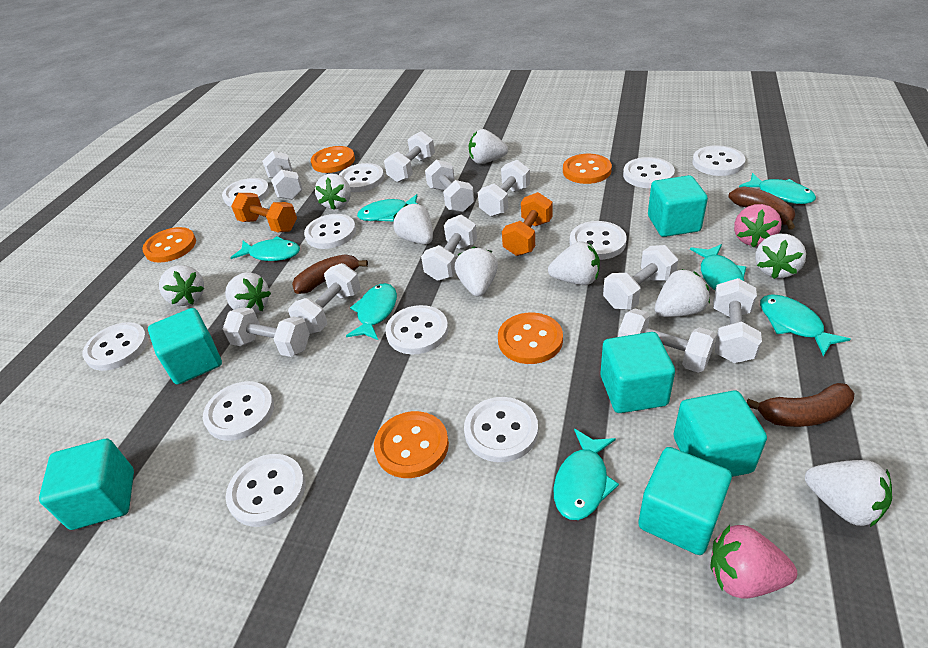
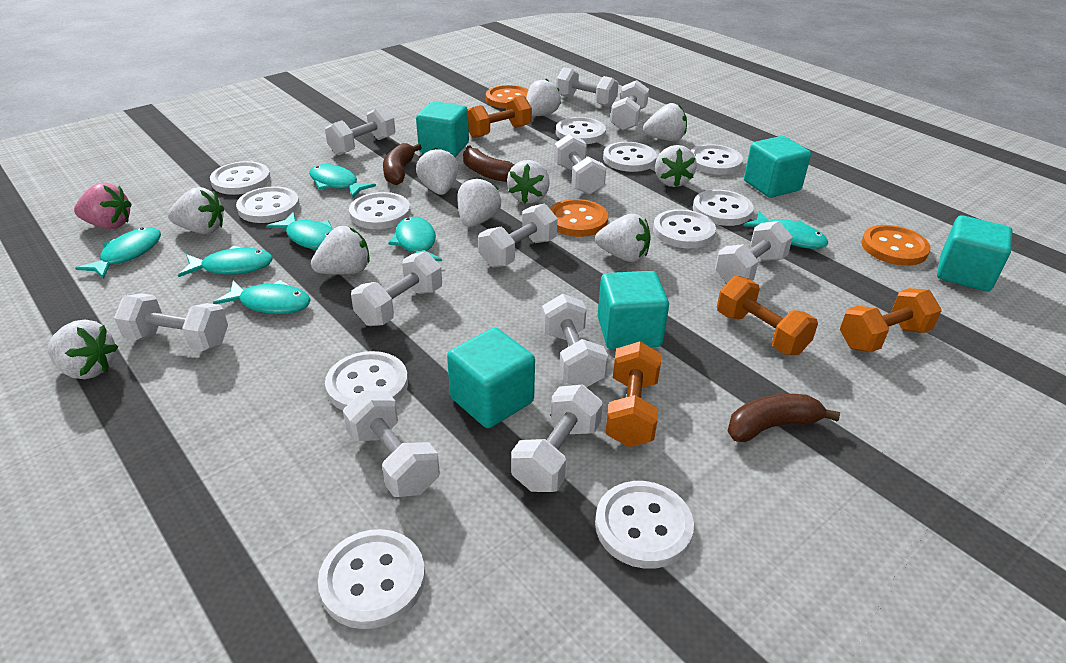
orange button: 5 -> 3
orange dumbbell: 2 -> 4
pink strawberry: 2 -> 1
turquoise cube: 6 -> 5
white dumbbell: 10 -> 11

